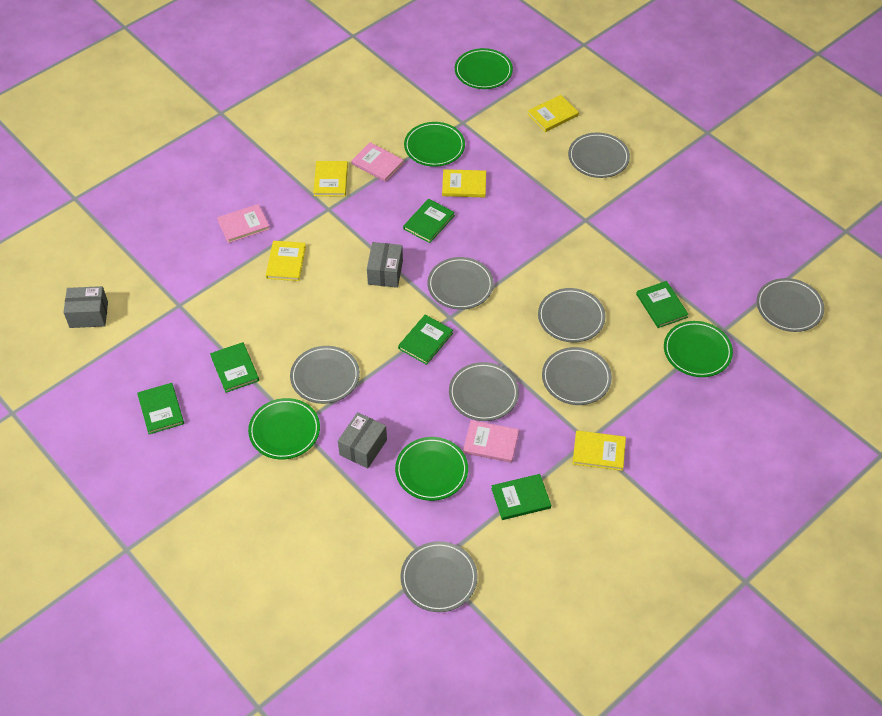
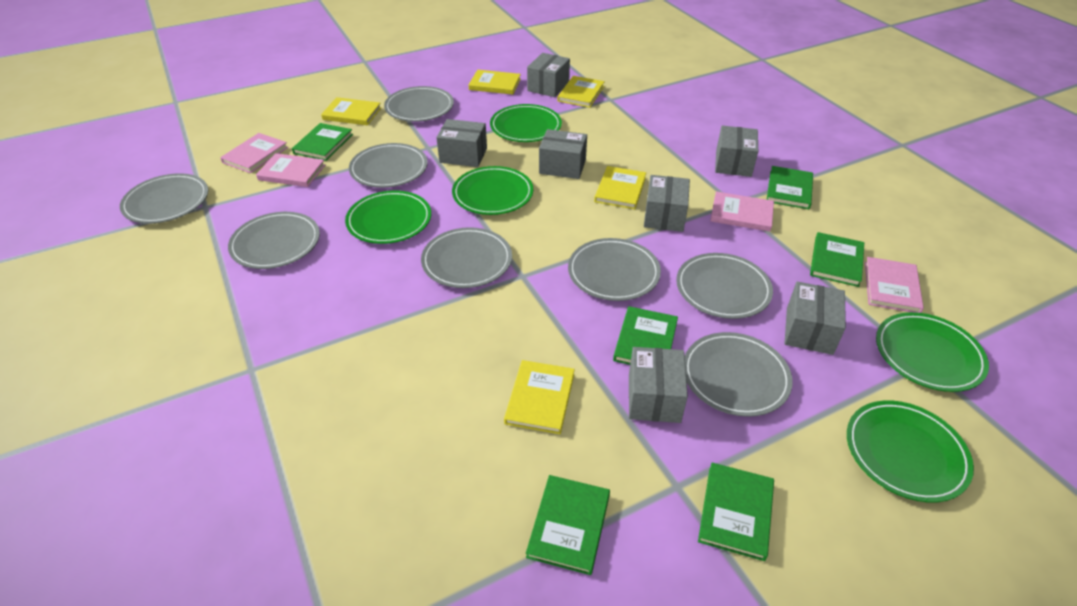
grey box: 3 -> 7
pink book: 3 -> 4

